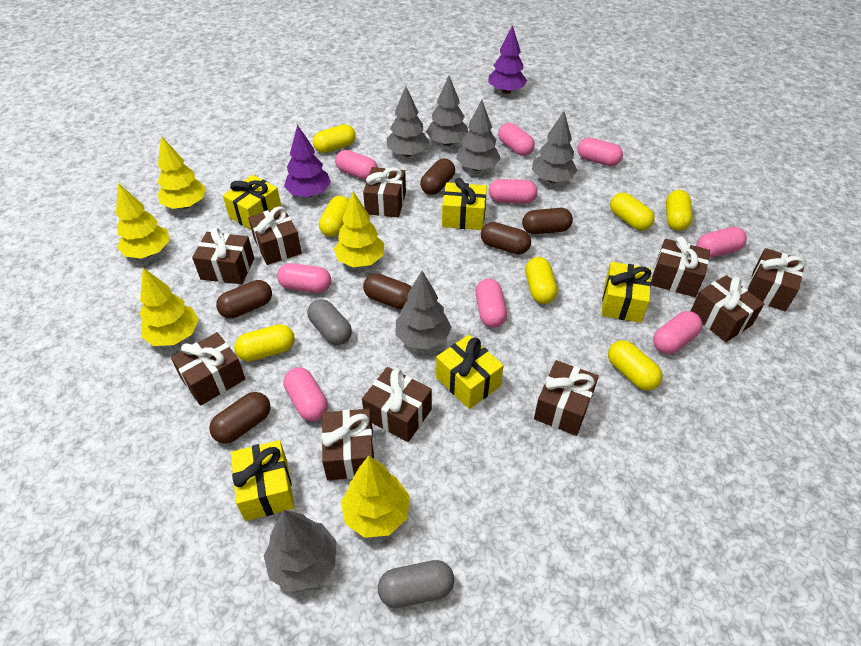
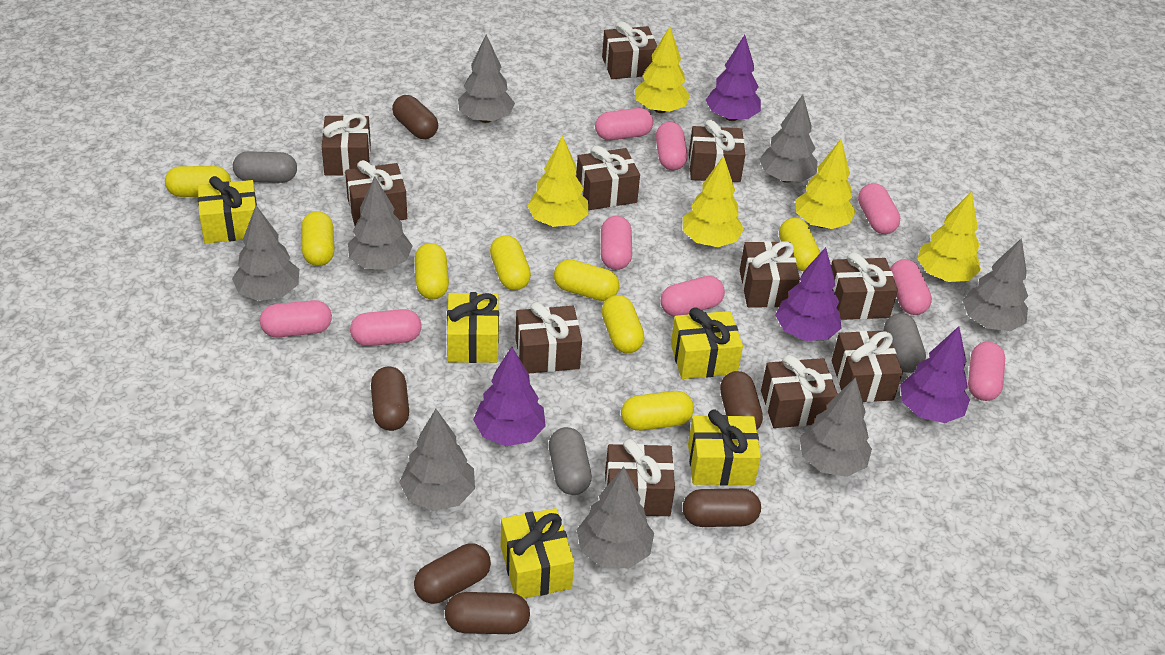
brown gift: 10 -> 11
grey capsule: 2 -> 3
grey tree: 6 -> 8
purple tree: 2 -> 4
yellow capsule: 7 -> 8

